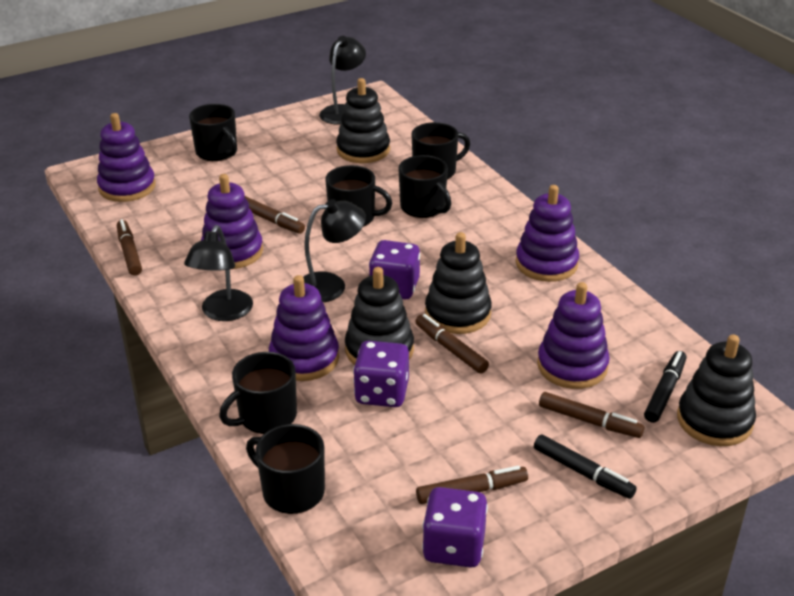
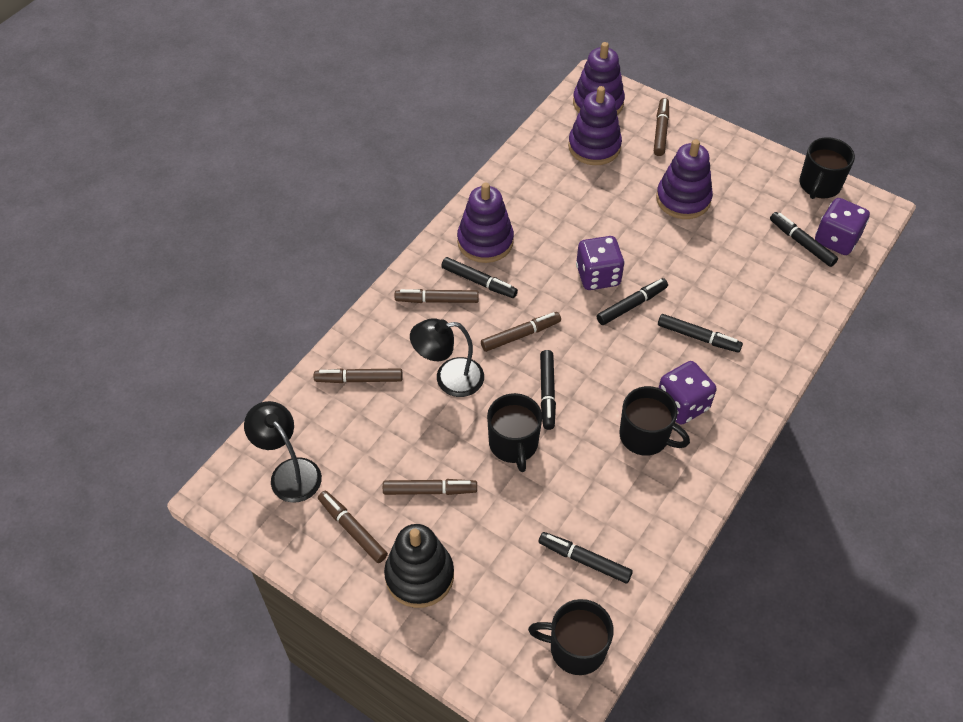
black lamp: 3 -> 2
black marker: 2 -> 6
black mug: 6 -> 4
black stacking toy: 4 -> 1
brown marker: 5 -> 6
purple stacking toy: 5 -> 4

